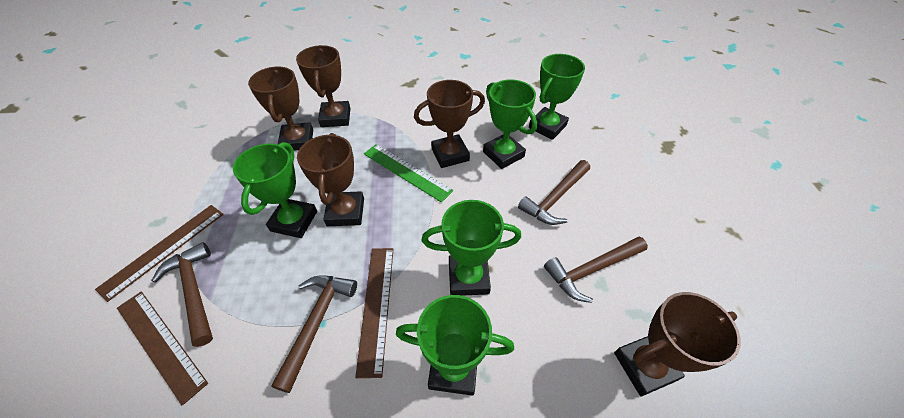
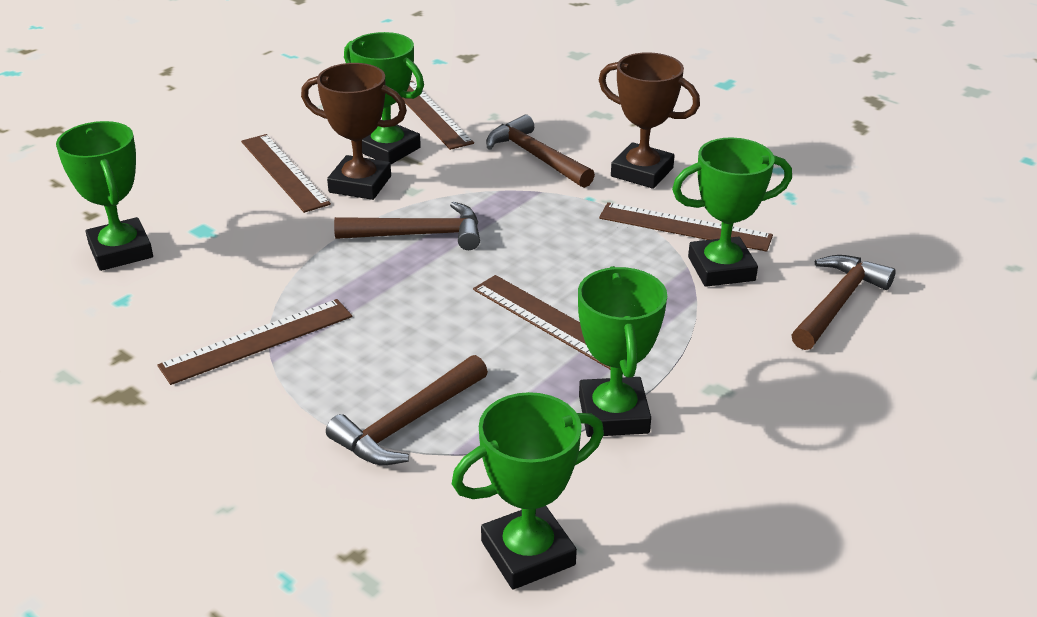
brown ruler: 3 -> 5
brown trophy: 5 -> 2
green ruler: 1 -> 0

